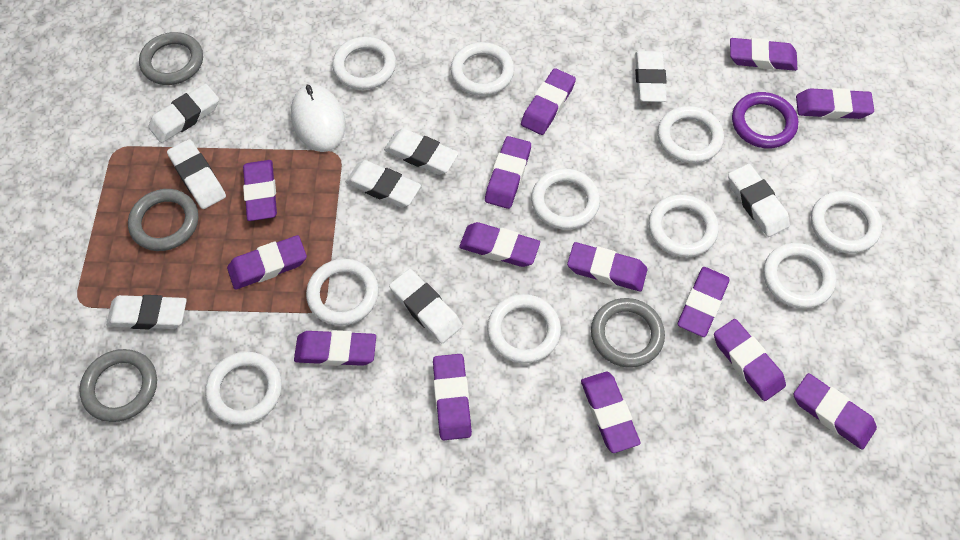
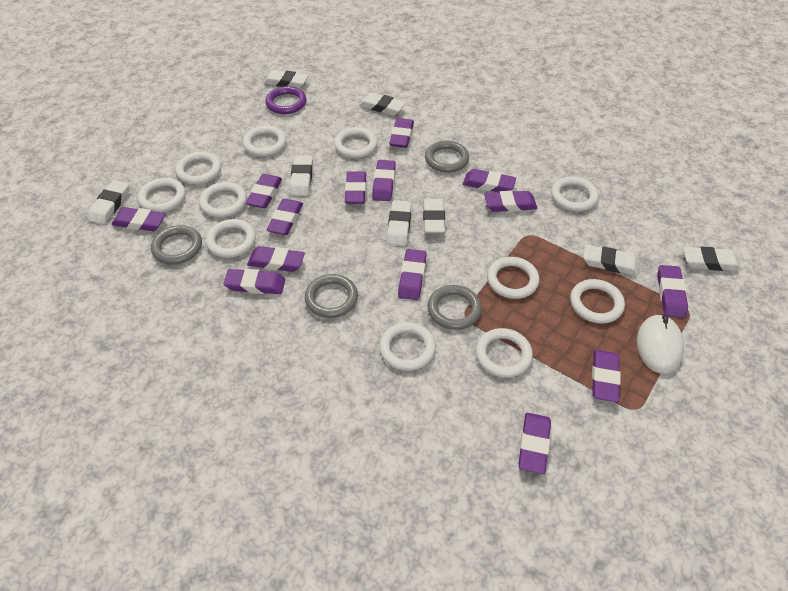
white ring: 10 -> 11

